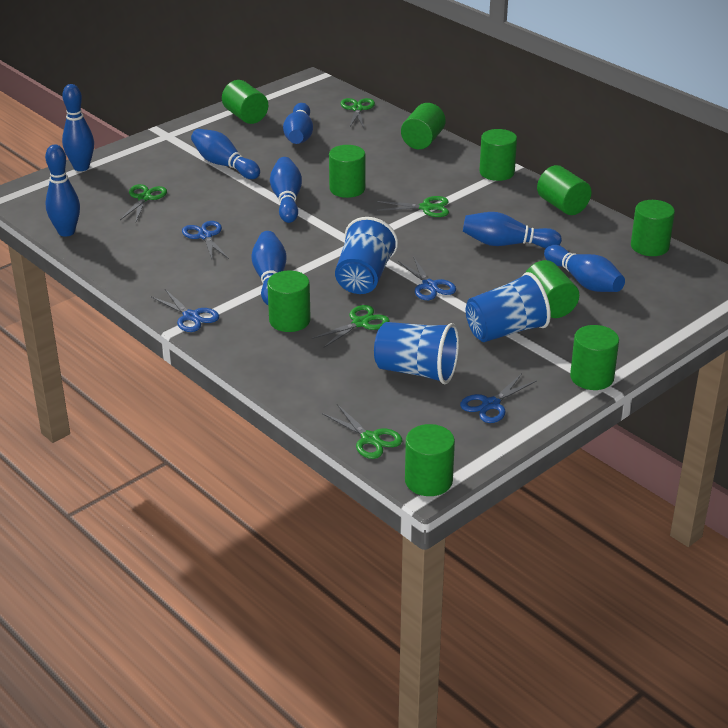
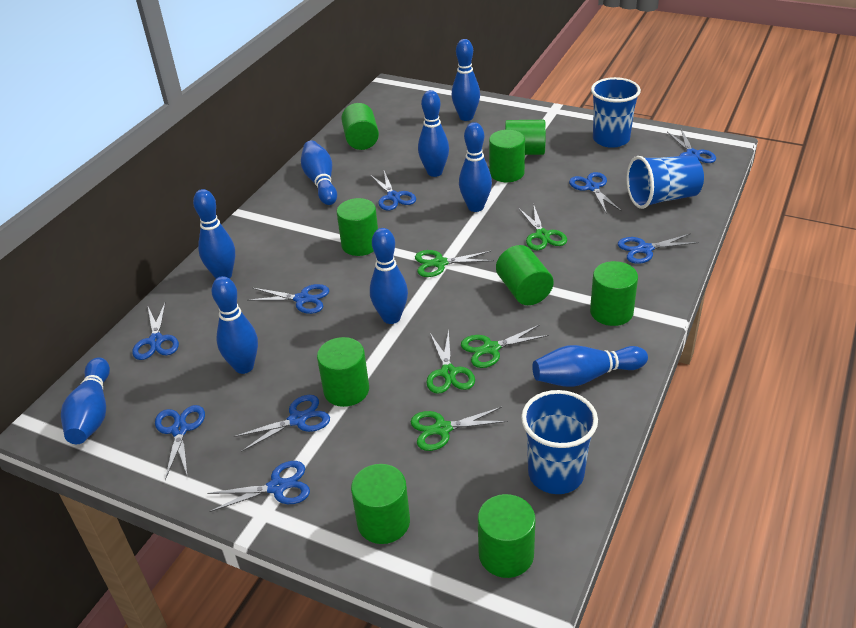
blue bowling pin: 8 -> 9
blue scissors: 4 -> 9
green cylinder: 10 -> 9

